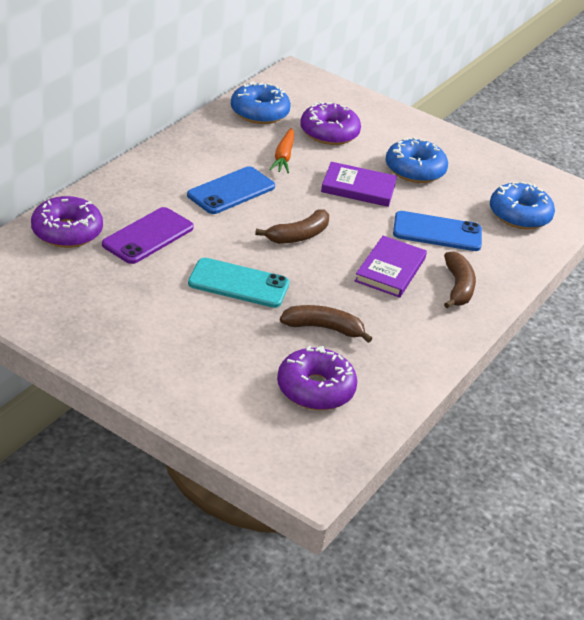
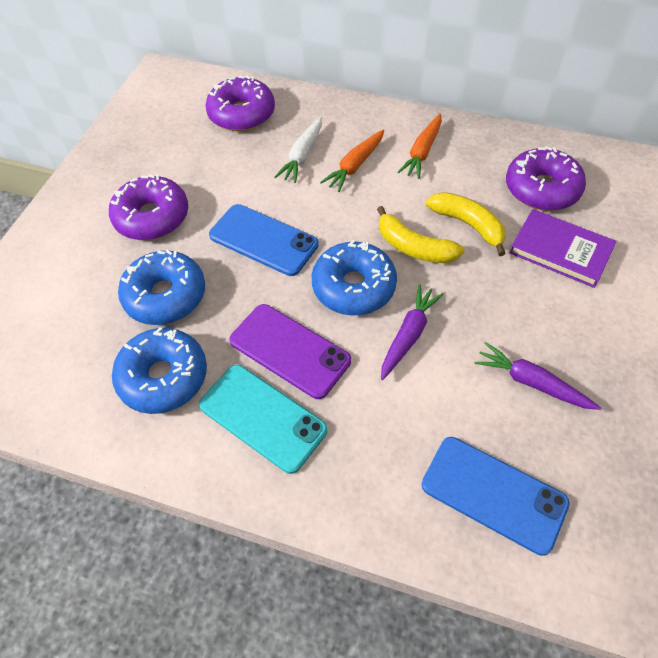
brown banana: 3 -> 0
orange carrot: 1 -> 2
purple book: 2 -> 1
purple carrot: 0 -> 2
white carrot: 0 -> 1
yellow banana: 0 -> 2

